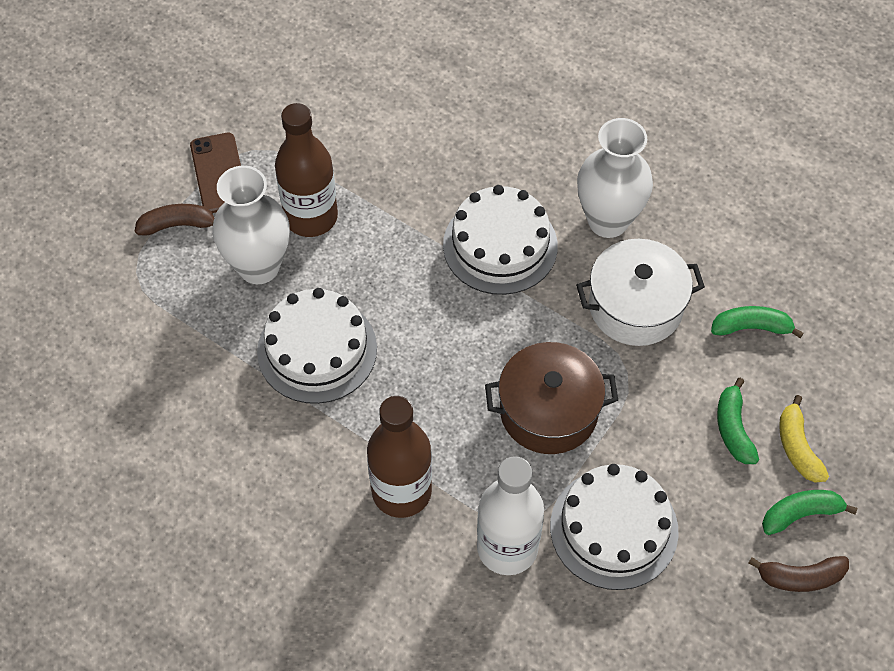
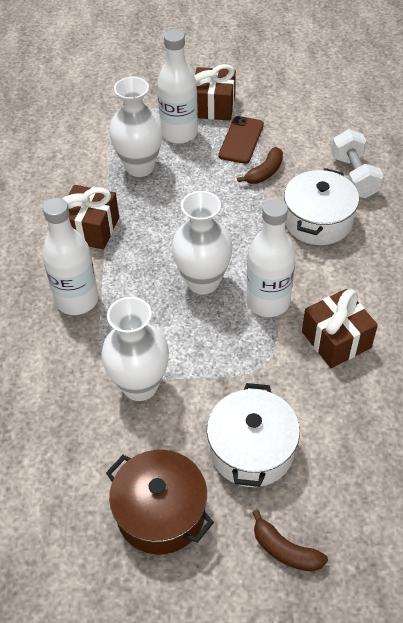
brown bottle: 2 -> 0
brown gift: 0 -> 3
green banana: 3 -> 0
white bottle: 1 -> 3
white cake: 3 -> 0
white dumbbell: 0 -> 1
white pot: 1 -> 2
white vase: 2 -> 3
yellow banana: 1 -> 0

